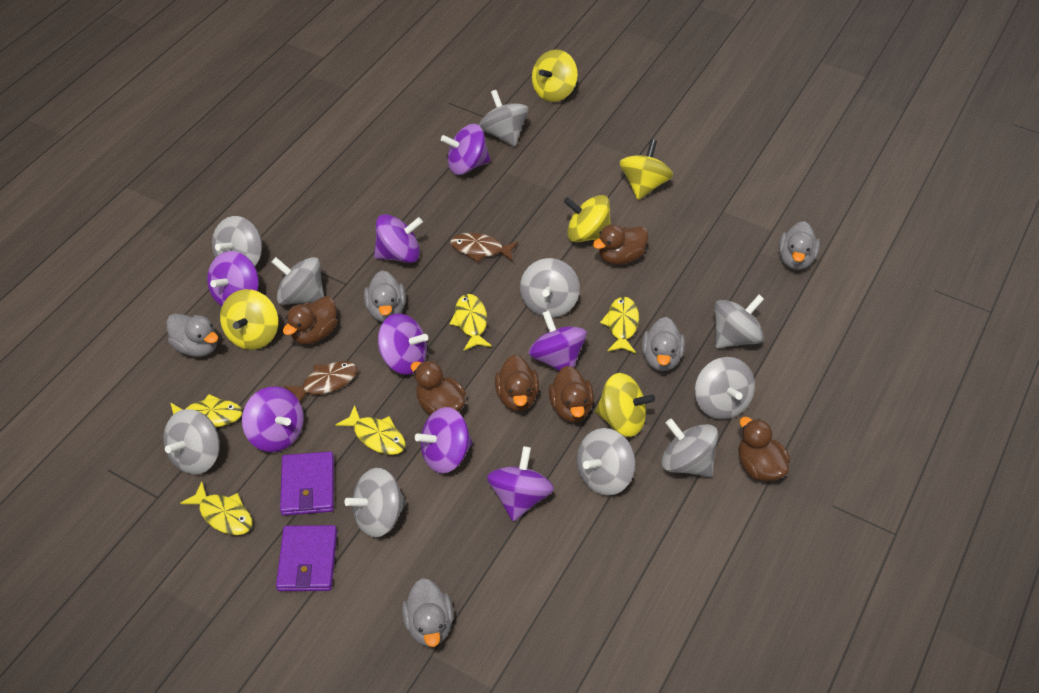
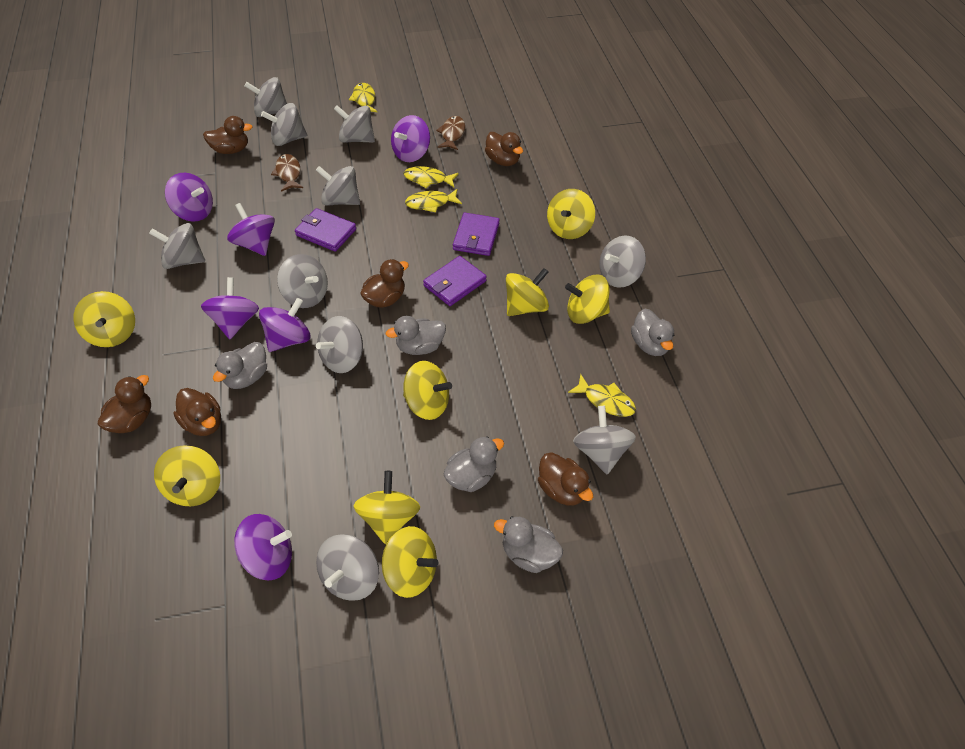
purple spinning top: 8 -> 6
purple wallet: 2 -> 3
yellow fish: 5 -> 4
yellow spinning top: 5 -> 8

